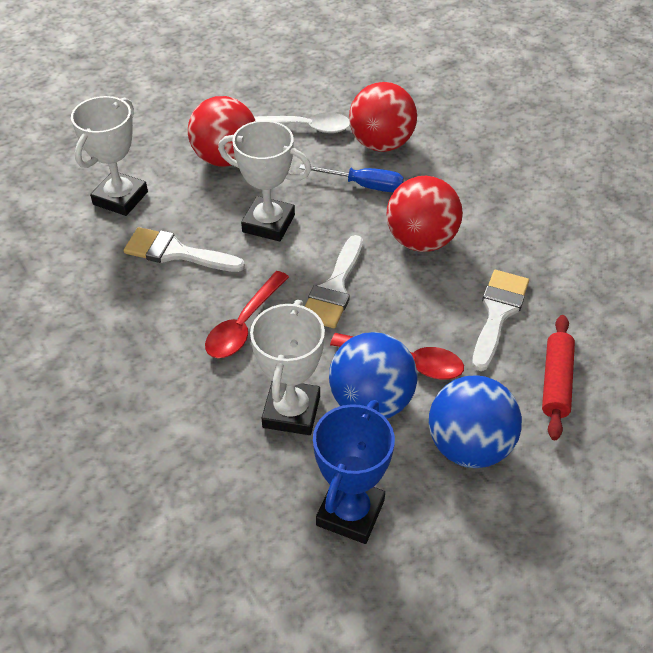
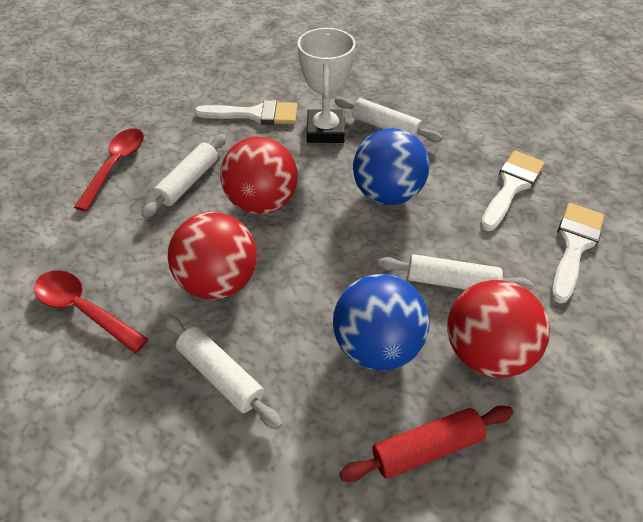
blue screwdriver: 1 -> 0
blue trophy: 1 -> 0
white rolling pin: 0 -> 4
white spoon: 1 -> 0
white trophy: 3 -> 1

